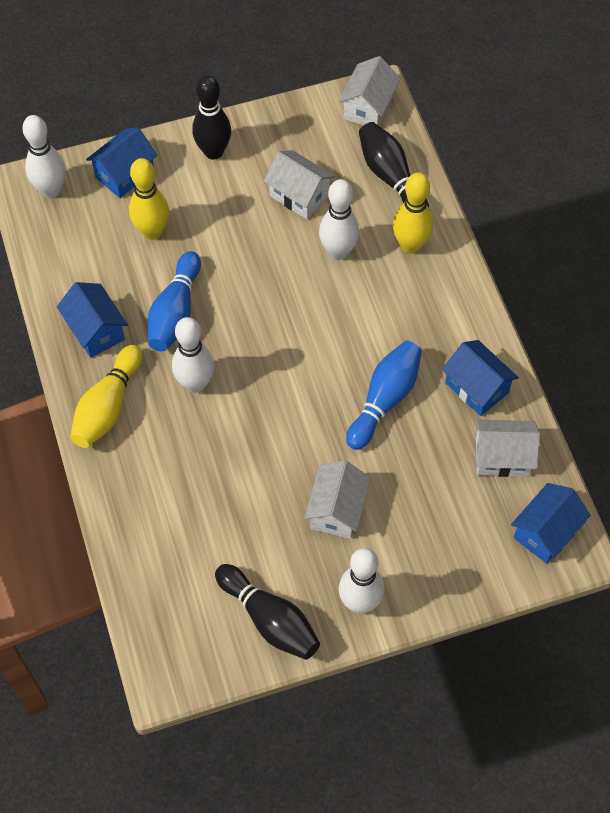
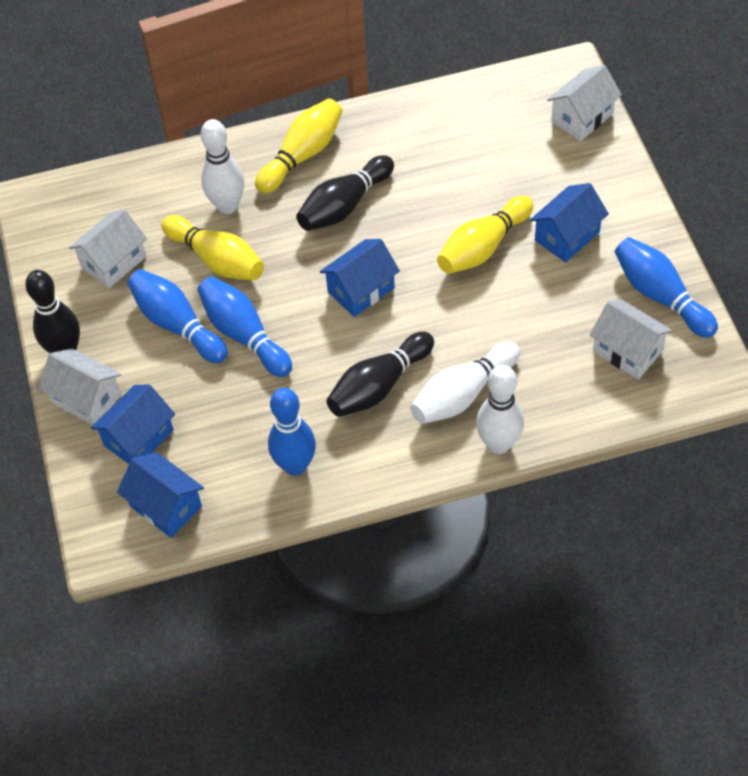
blue bowling pin: 2 -> 4
white bowling pin: 4 -> 3

